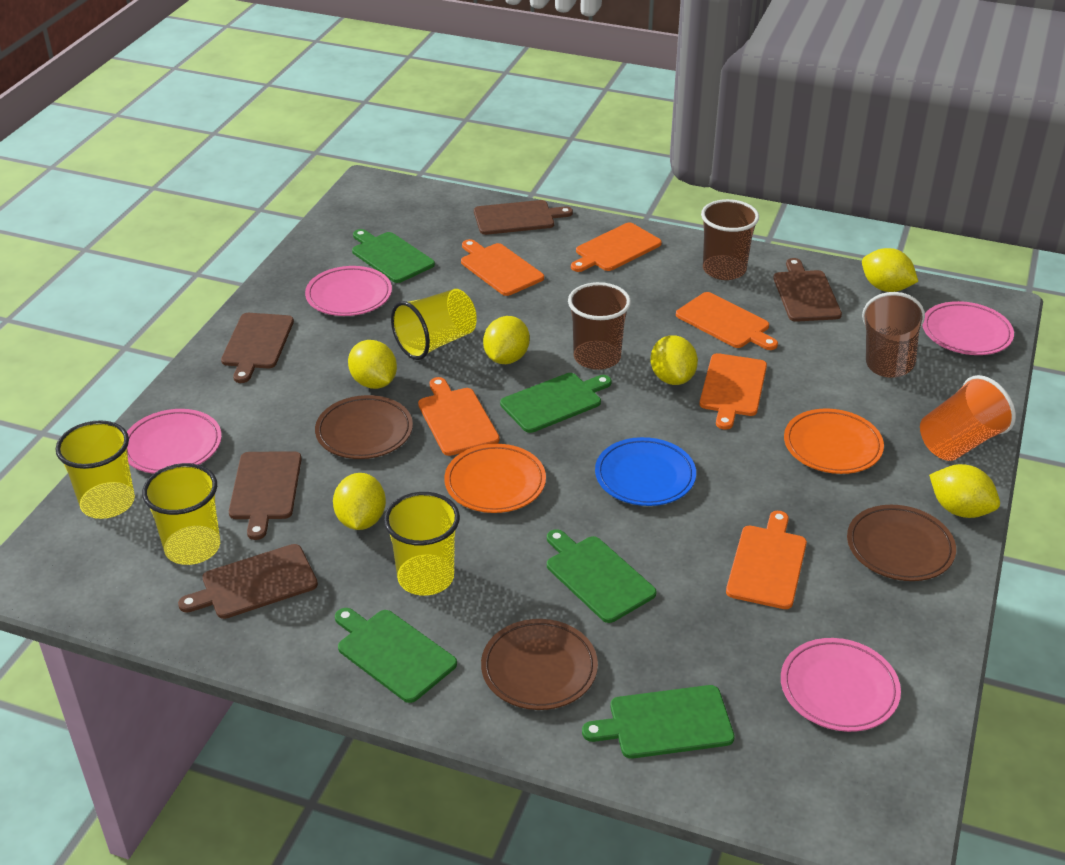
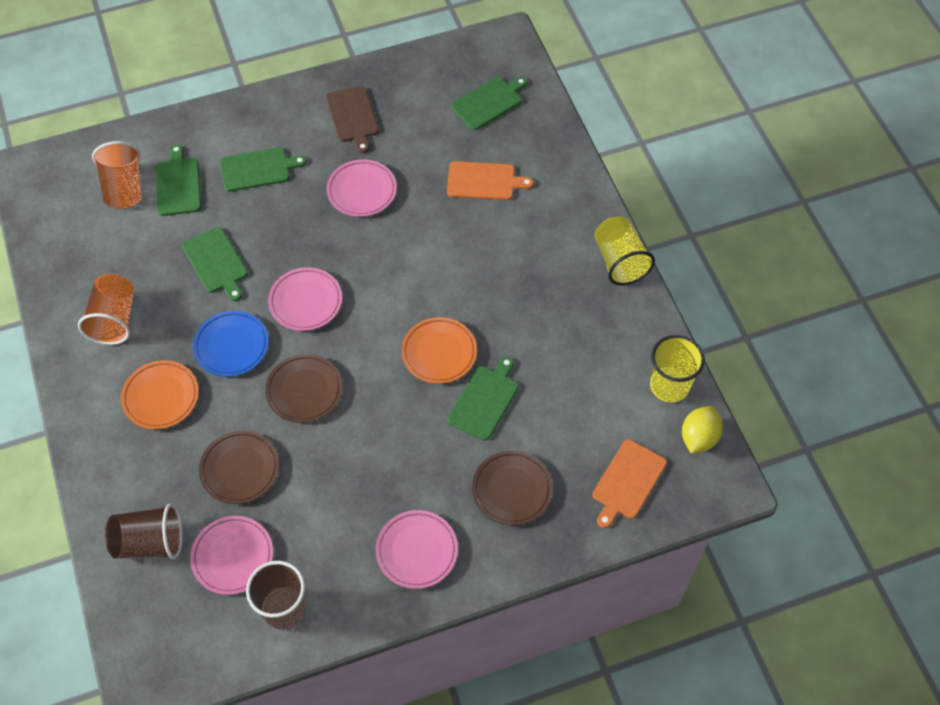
brown cup: 3 -> 2
brown cutting board: 5 -> 1
orange cup: 1 -> 2
orange cutting board: 6 -> 2
yellow cup: 4 -> 2
yellow lemon: 6 -> 1

